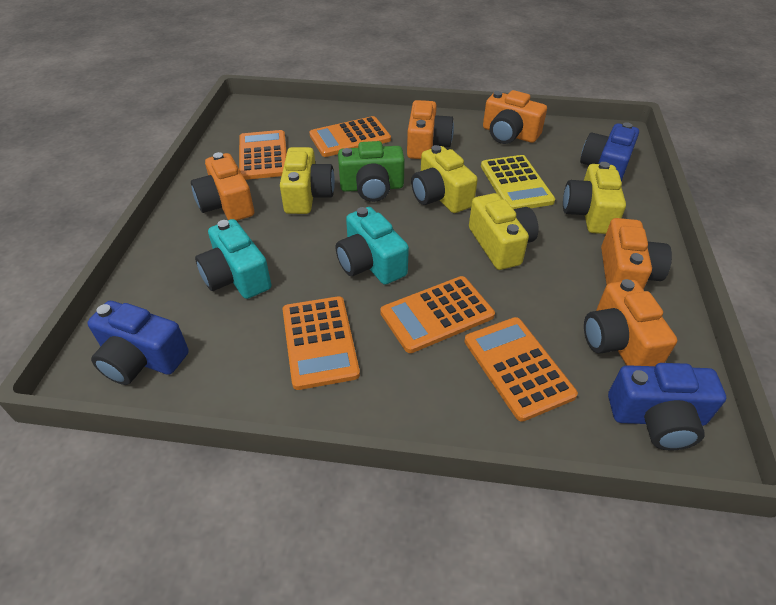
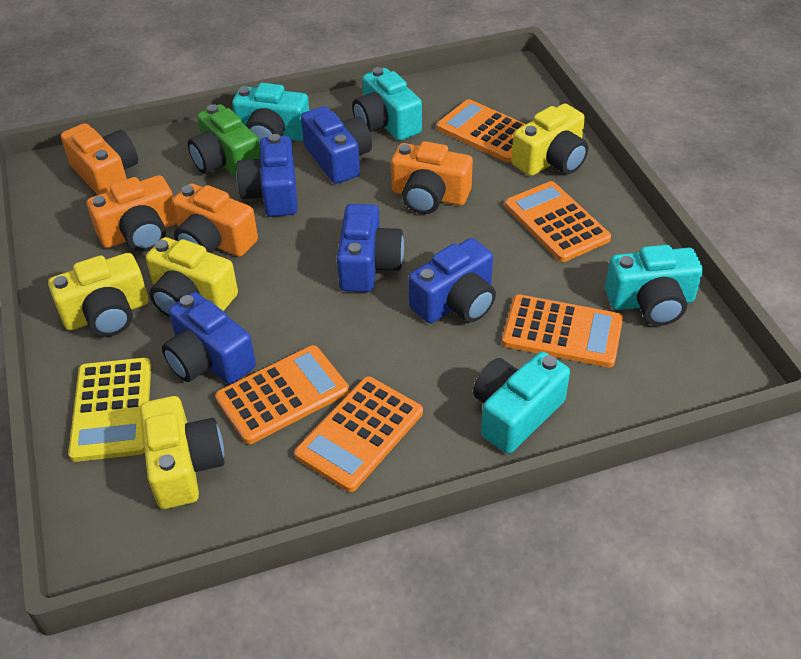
blue camera: 3 -> 5
orange camera: 5 -> 4
turquoise camera: 2 -> 4

